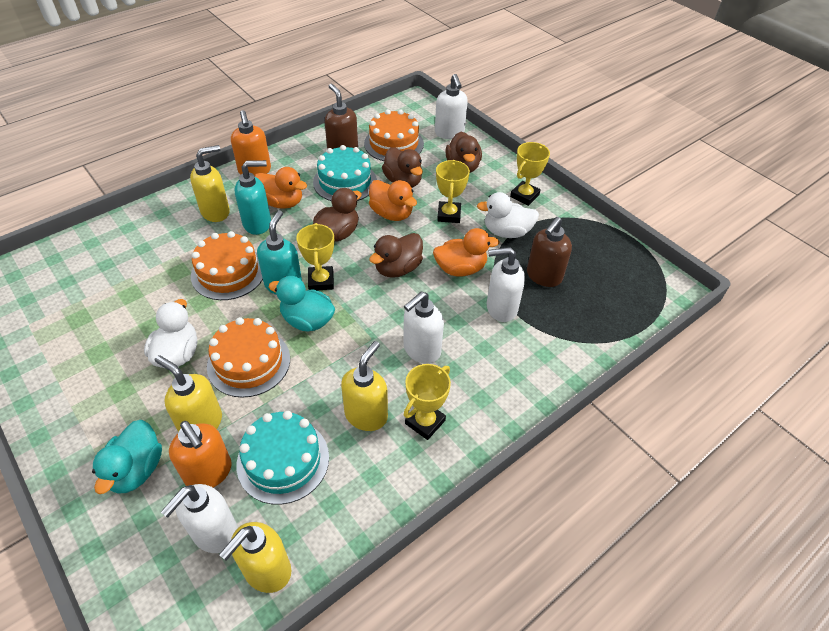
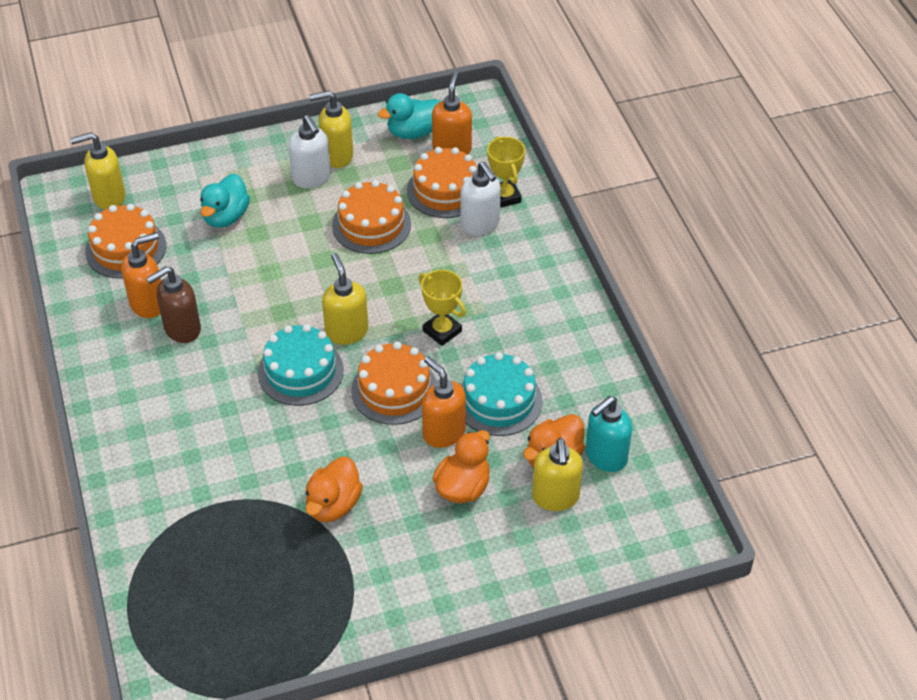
brown duck: 4 -> 0
brown soap dispenser: 2 -> 1
orange cake: 3 -> 4
orange soap dispenser: 2 -> 3
turquoise soap dispenser: 2 -> 1
white duck: 2 -> 0
white soap dispenser: 4 -> 2
yellow trophy: 4 -> 2

